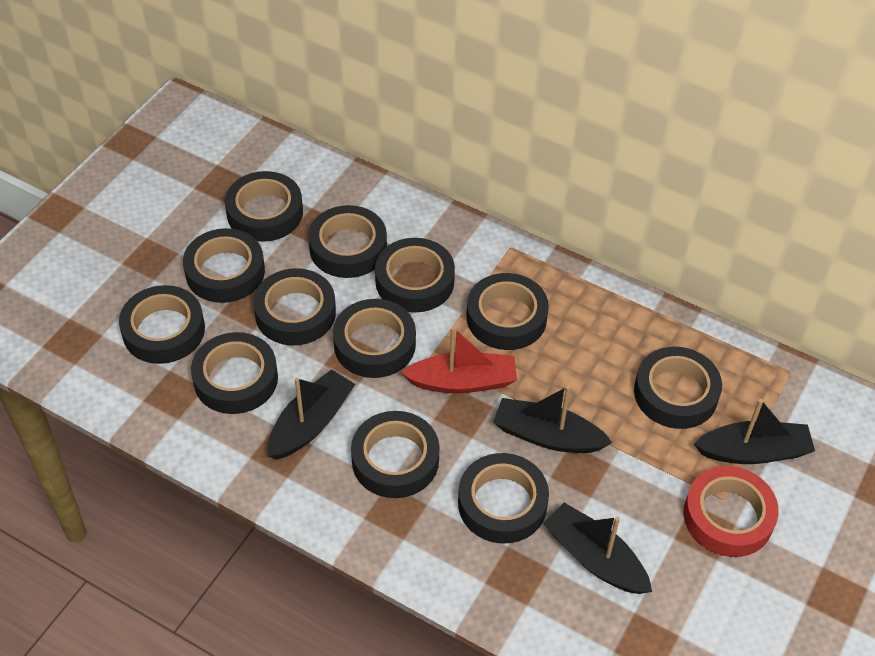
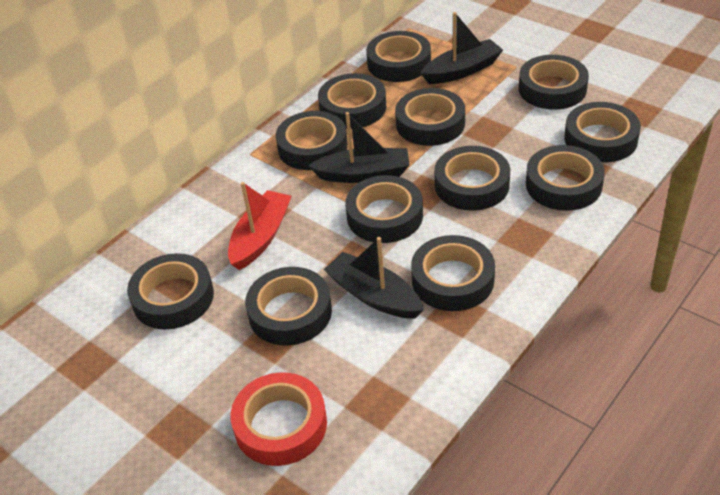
black boat: 4 -> 3

